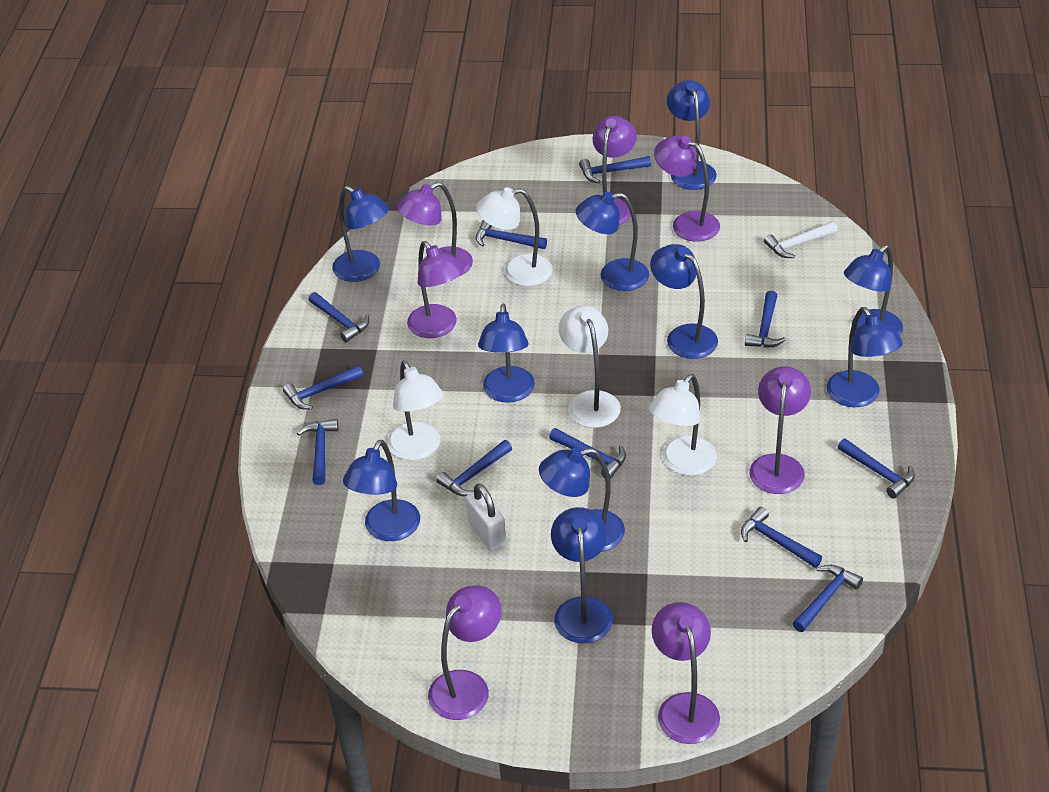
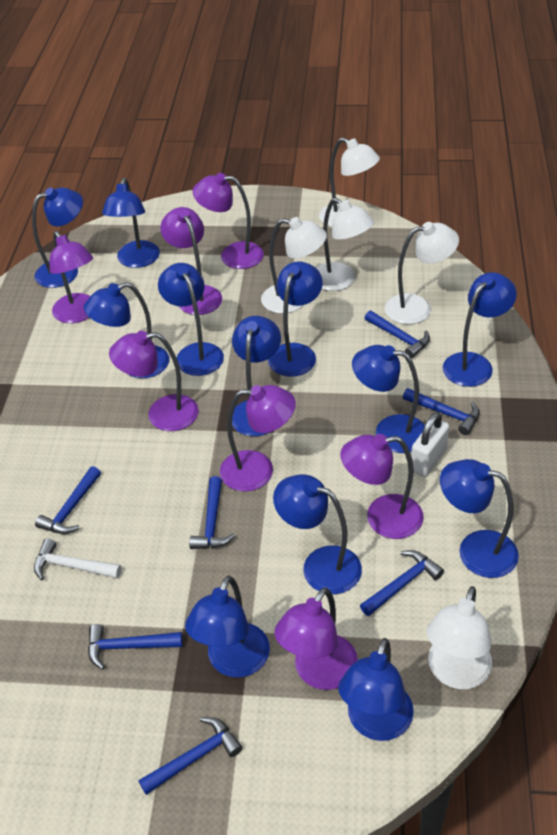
blue hammer: 11 -> 7
blue lamp: 10 -> 12
white lamp: 4 -> 5

